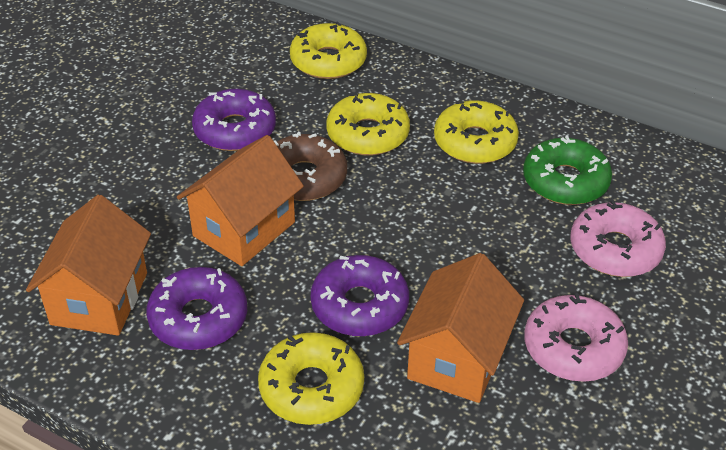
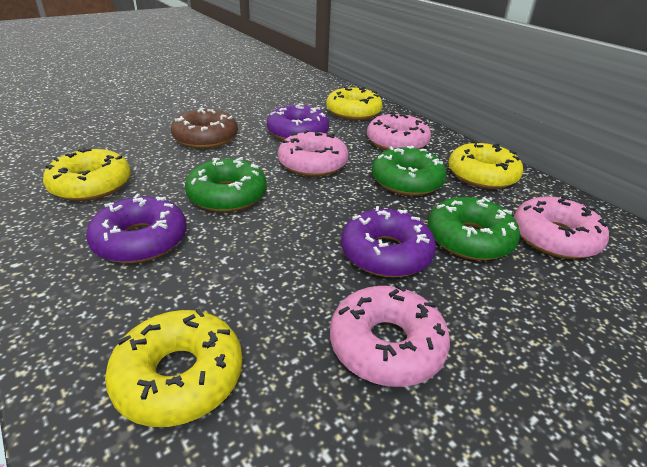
green donut: 1 -> 3
orange house: 3 -> 0
pink donut: 2 -> 4

